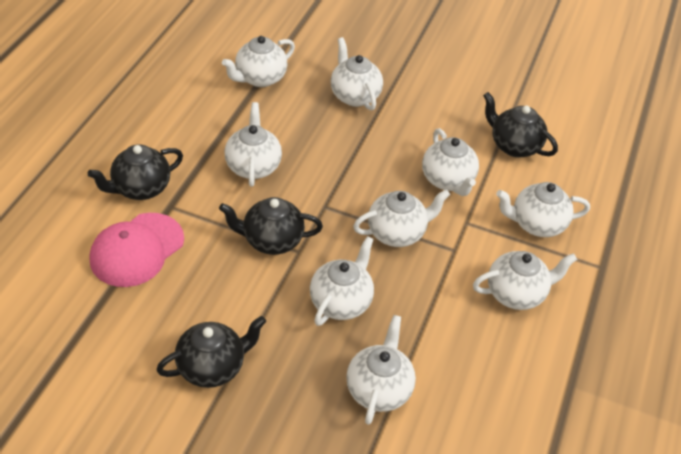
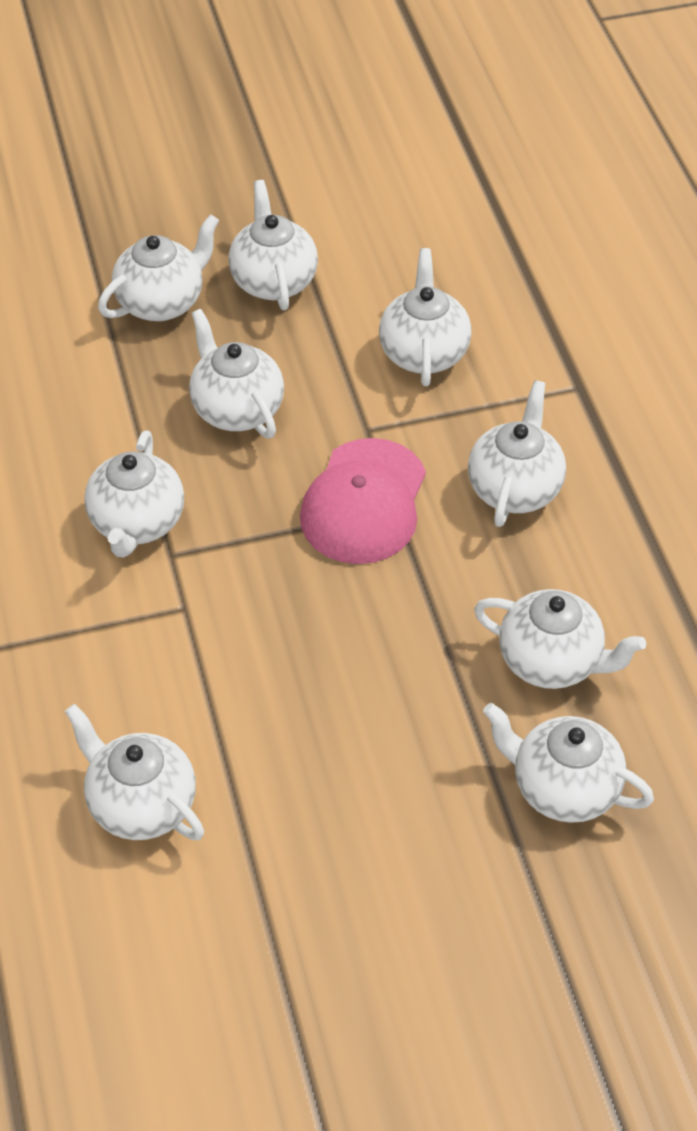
black teapot: 4 -> 0

